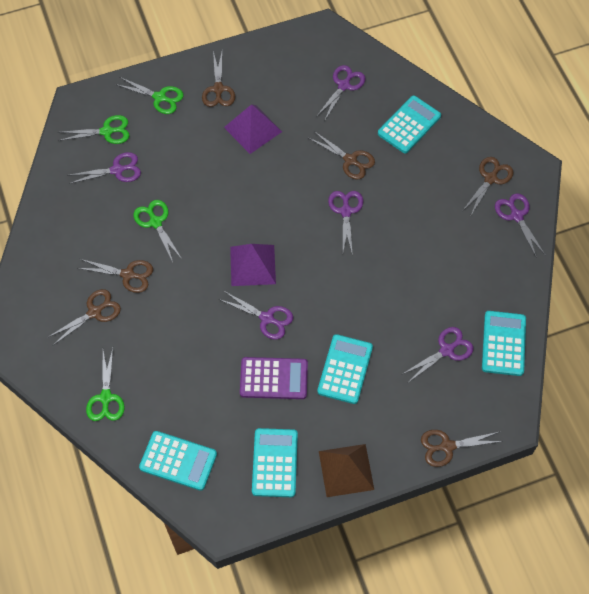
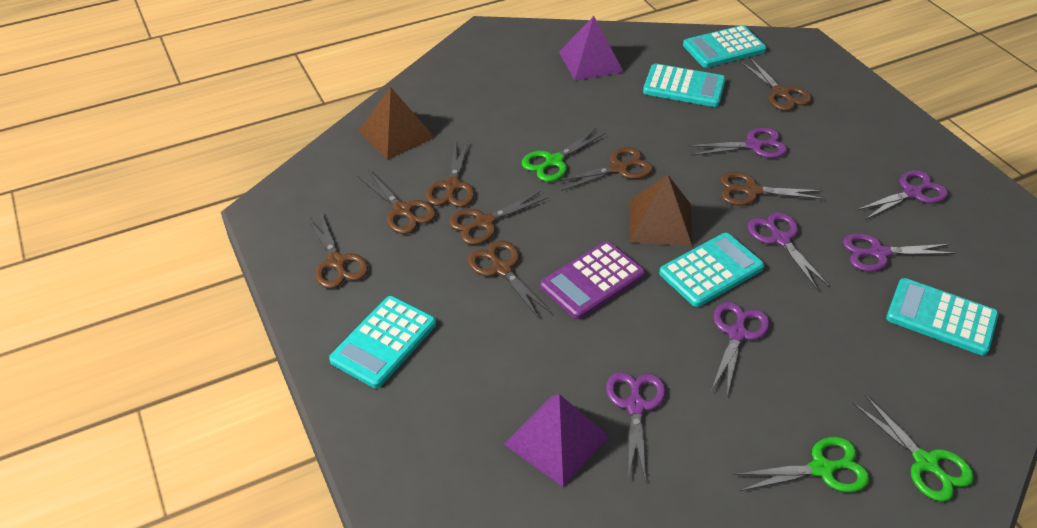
brown pyramid: 1 -> 2
brown scissors: 6 -> 8
green scissors: 4 -> 3

